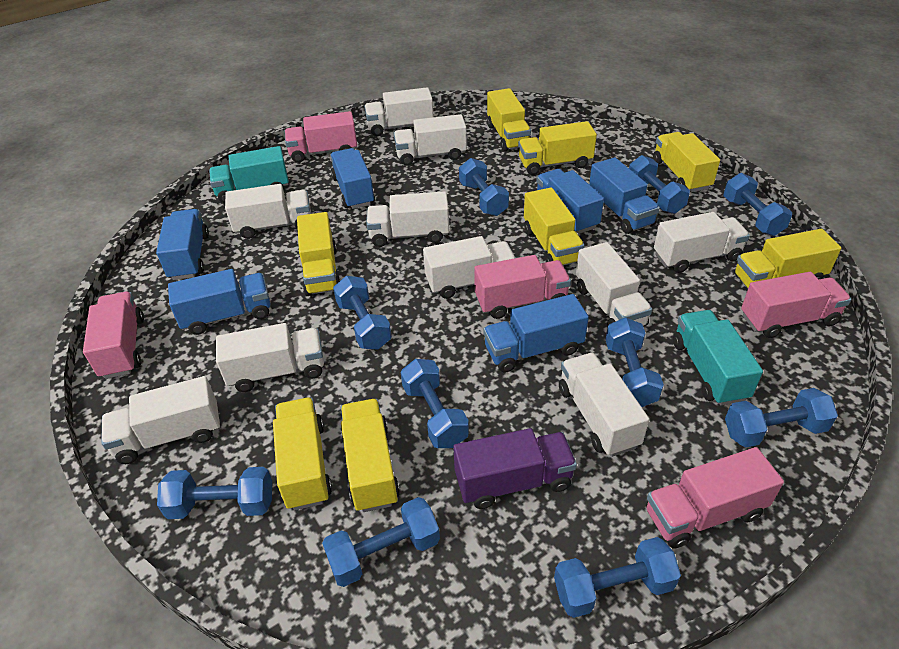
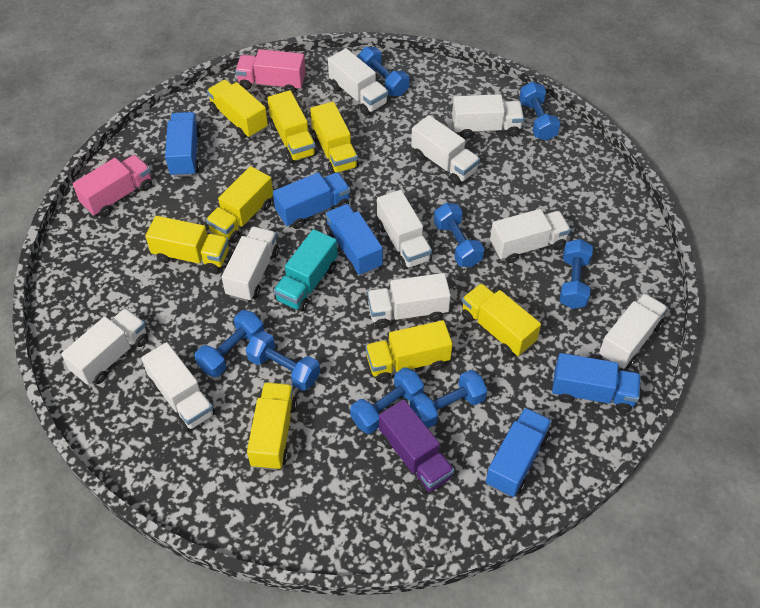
blue dumbbell: 10 -> 8
blue truck: 6 -> 5
pink truck: 5 -> 2
turquoise truck: 2 -> 1

